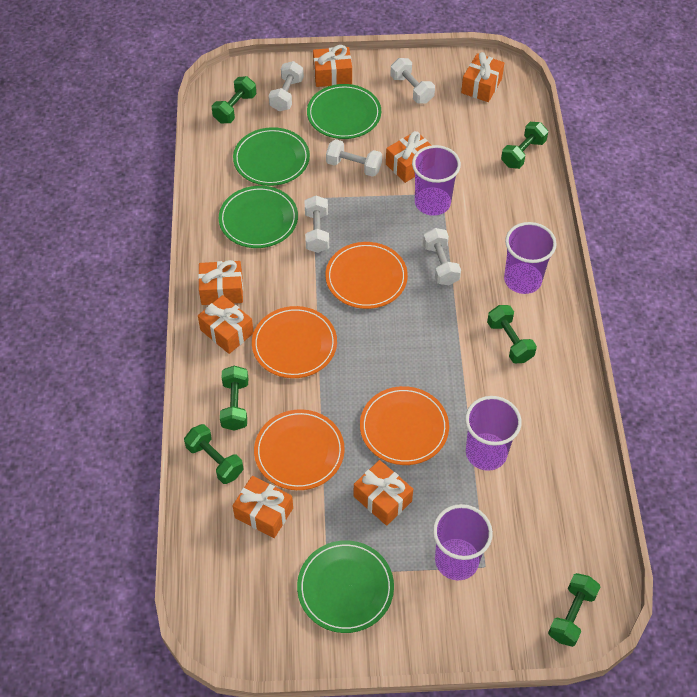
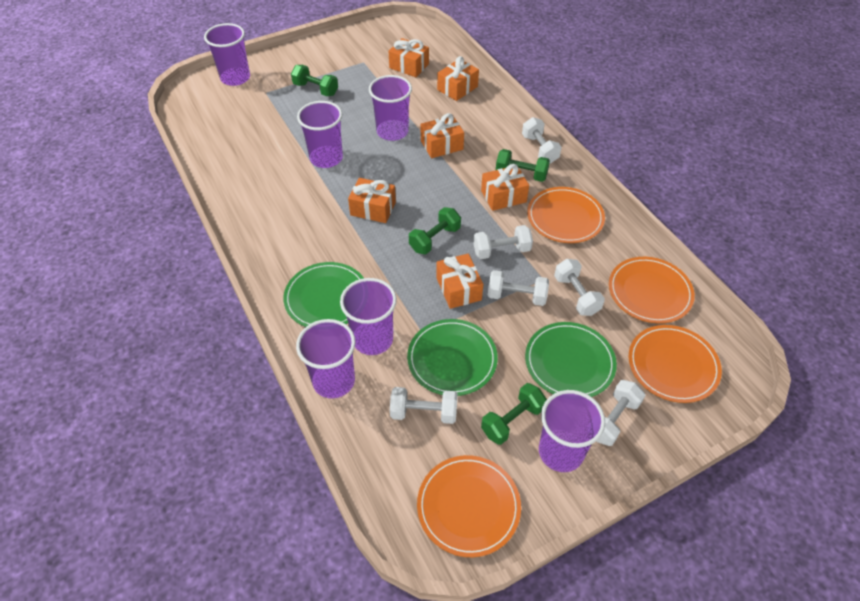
green dumbbell: 6 -> 4
green plate: 4 -> 3
orange gift: 7 -> 6
purple cup: 4 -> 6
white dumbbell: 5 -> 6

